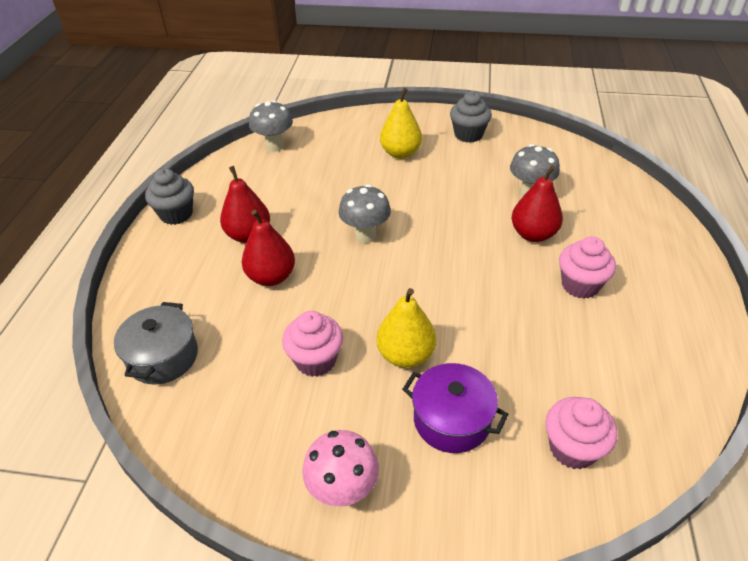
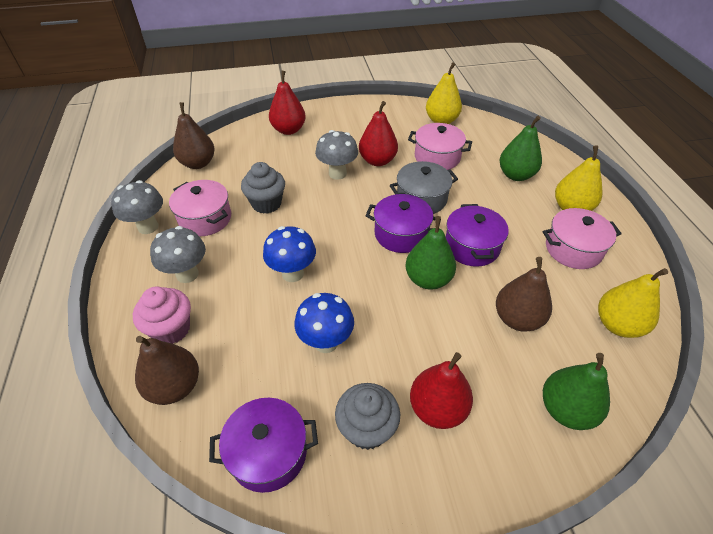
blue mushroom: 0 -> 2
brown pear: 0 -> 3
green pear: 0 -> 3
pink cupcake: 3 -> 1
pink mushroom: 1 -> 0
pink pot: 0 -> 3
purple pot: 1 -> 3
yellow pear: 2 -> 3

